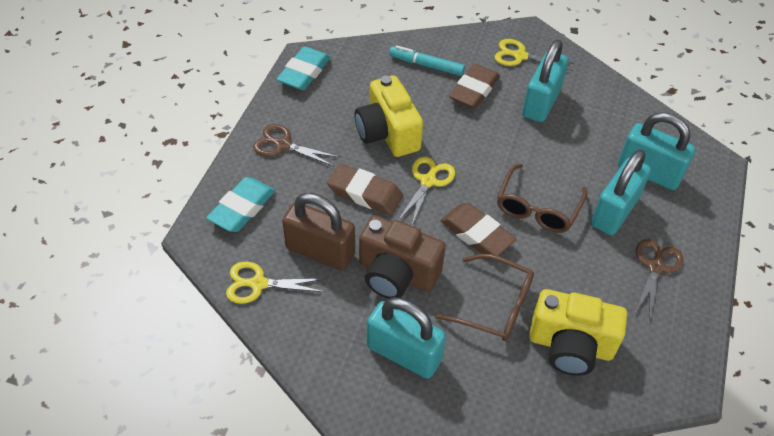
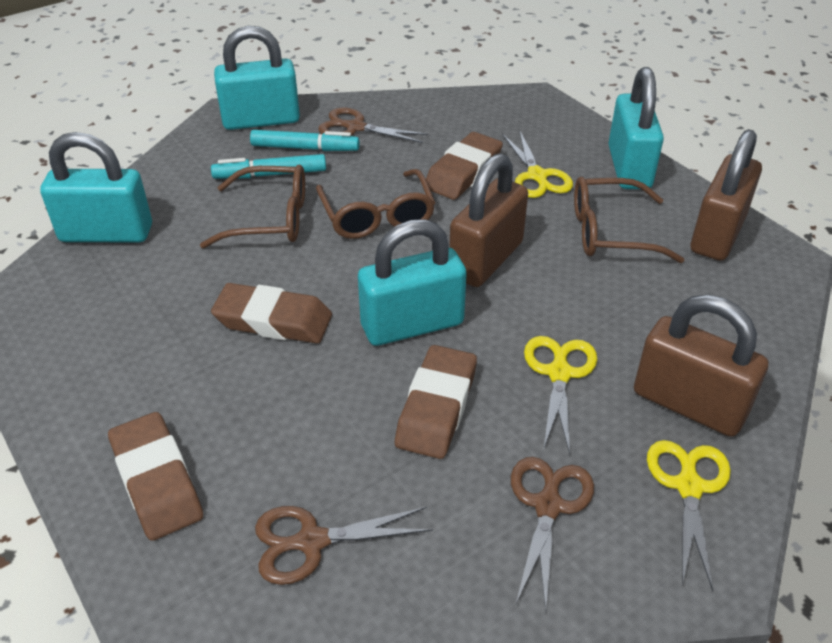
brown camera: 1 -> 0
brown eraser: 3 -> 4
brown glasses: 2 -> 3
brown padlock: 1 -> 3
brown scissors: 2 -> 3
turquoise eraser: 2 -> 0
turquoise marker: 1 -> 2
yellow camera: 2 -> 0

